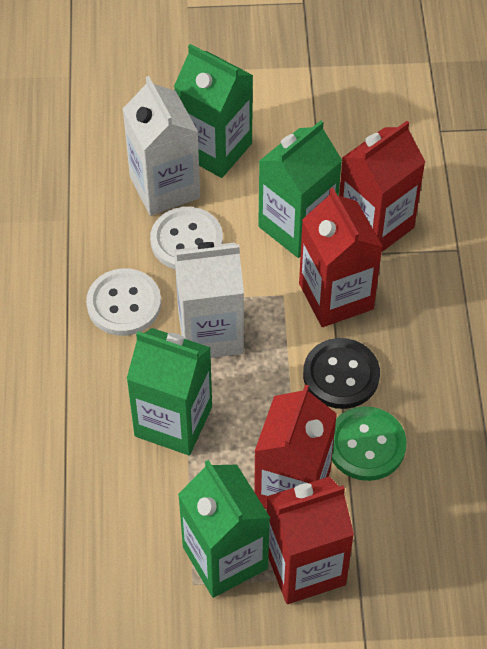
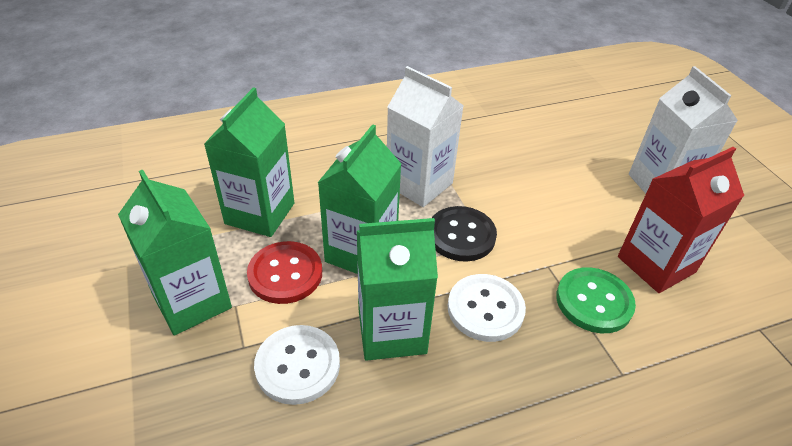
red button: 0 -> 1
red carton: 4 -> 1

